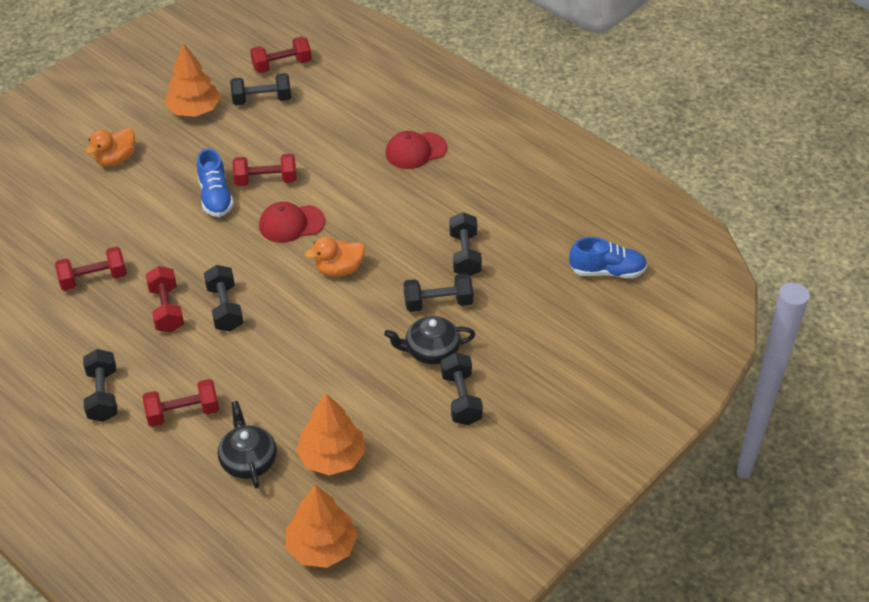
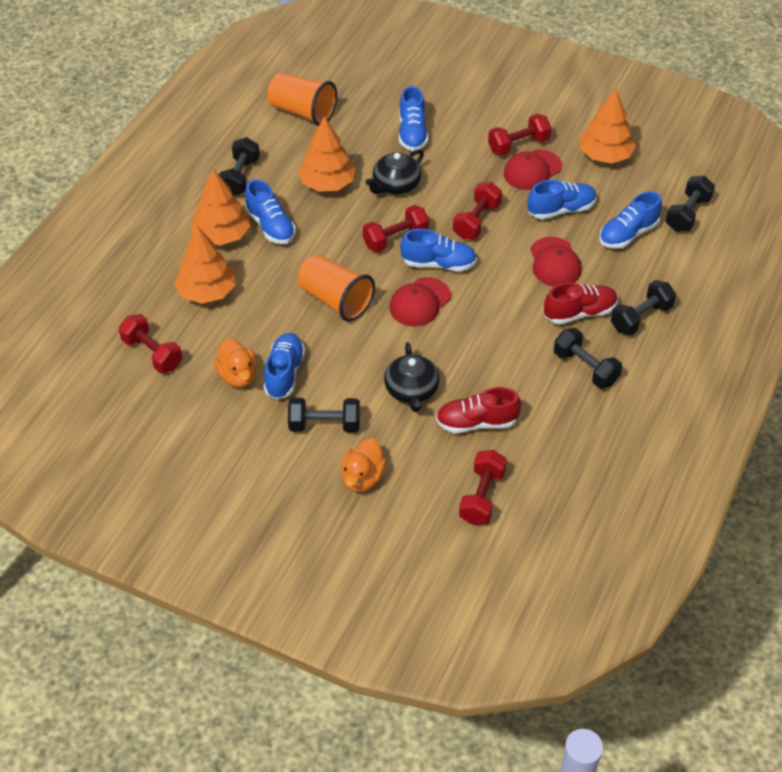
black dumbbell: 6 -> 5
blue shoe: 2 -> 6
orange cup: 0 -> 2
orange tree: 3 -> 4
red cap: 2 -> 3
red shoe: 0 -> 2

